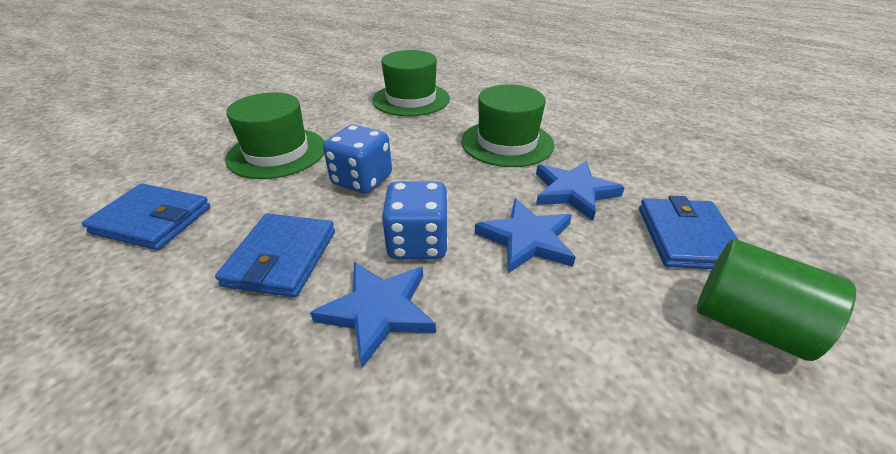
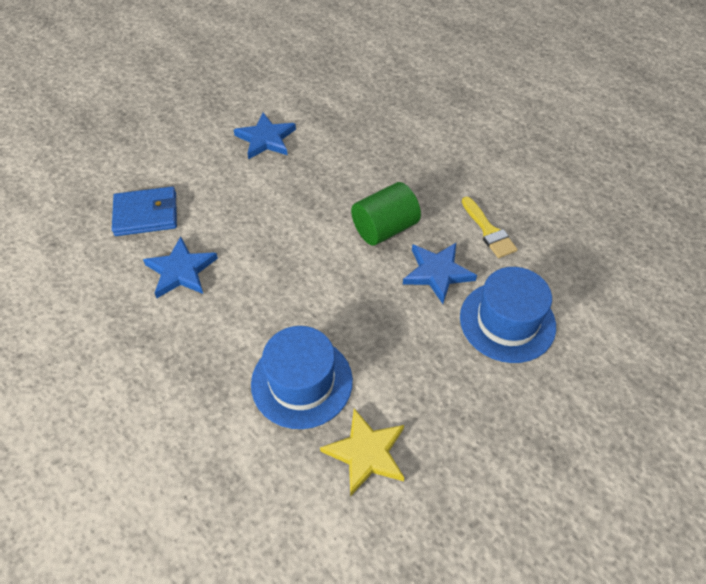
blue dice: 2 -> 0
blue hat: 0 -> 2
blue wallet: 3 -> 1
green hat: 3 -> 0
yellow brush: 0 -> 1
yellow star: 0 -> 1

